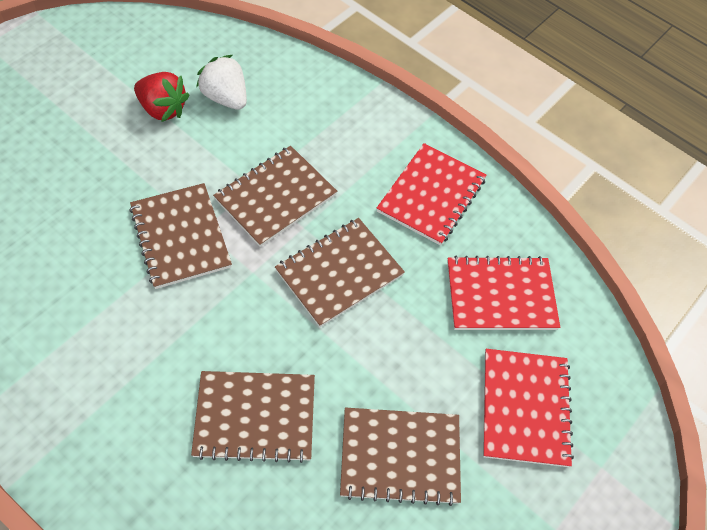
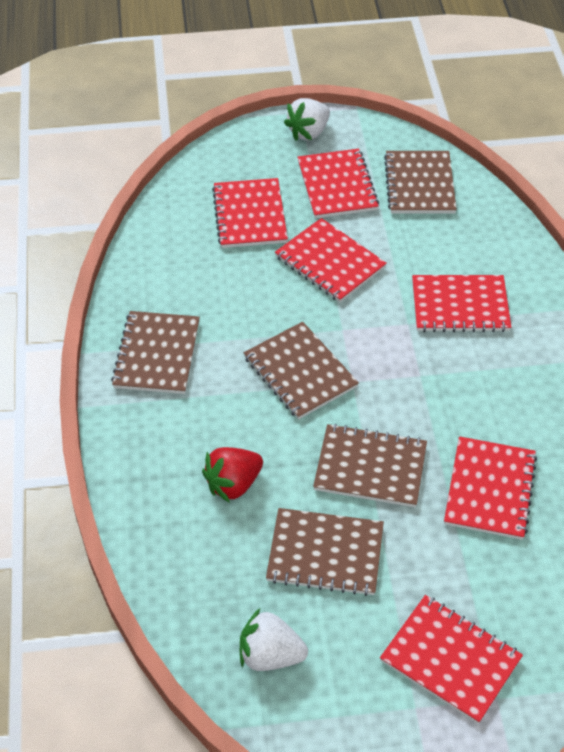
red notebook: 3 -> 6
white strawberry: 1 -> 2

